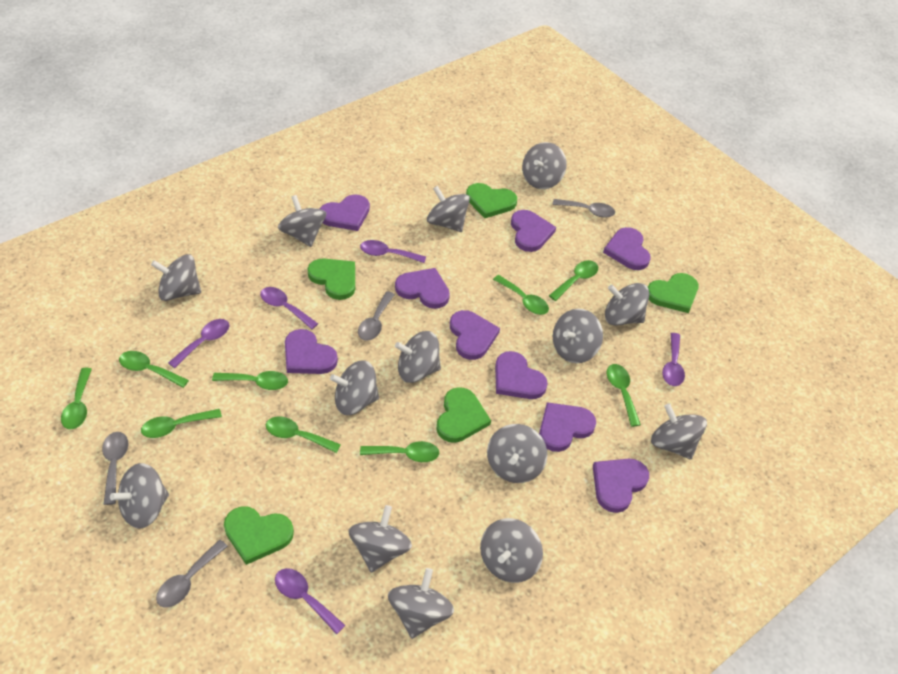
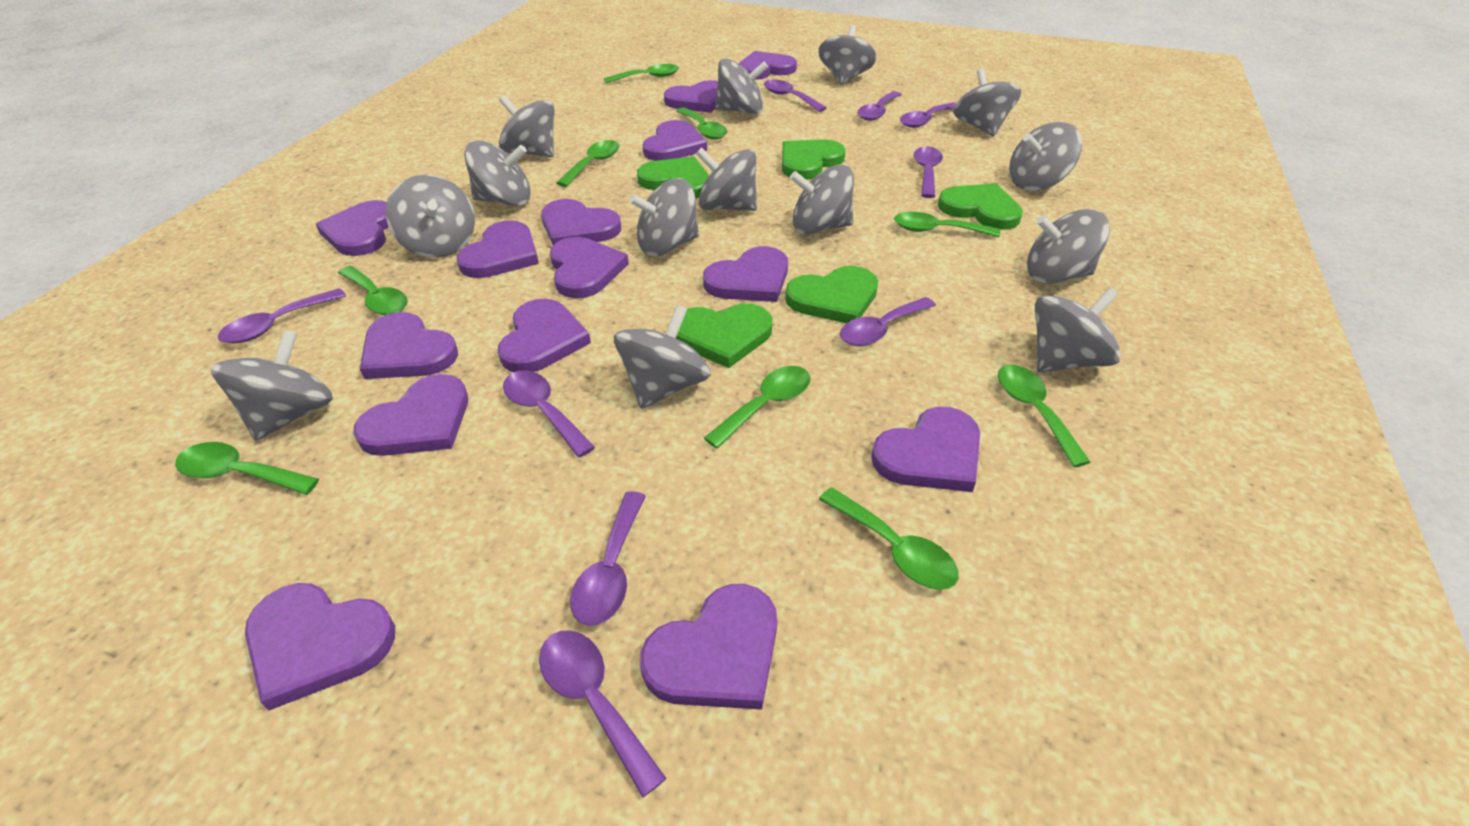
grey spoon: 4 -> 0
purple heart: 9 -> 14
purple spoon: 5 -> 9

